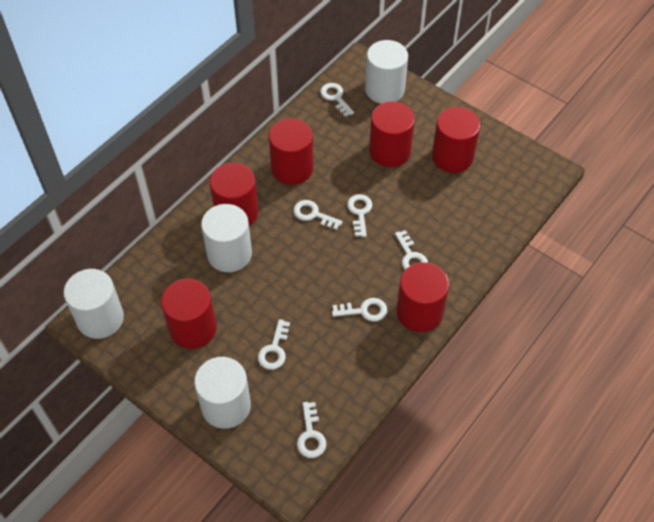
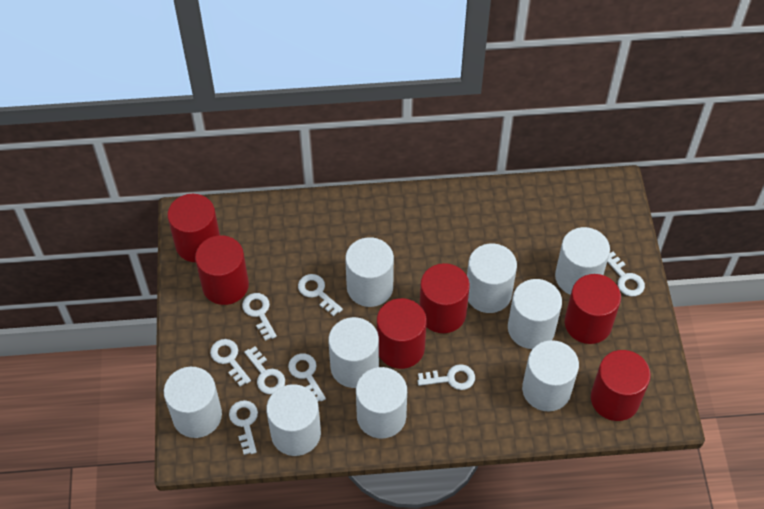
white cylinder: 4 -> 9
white key: 7 -> 8

